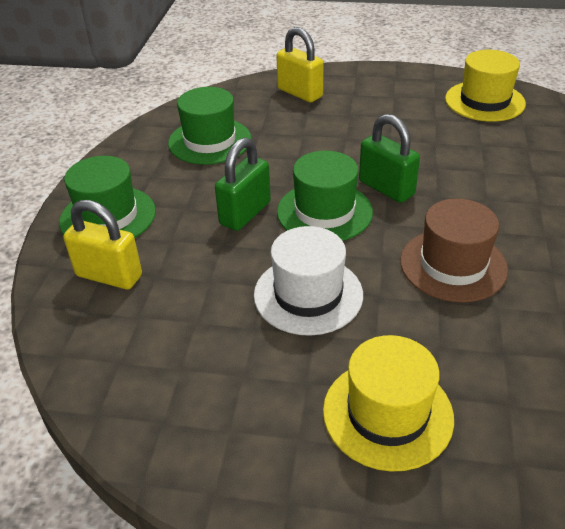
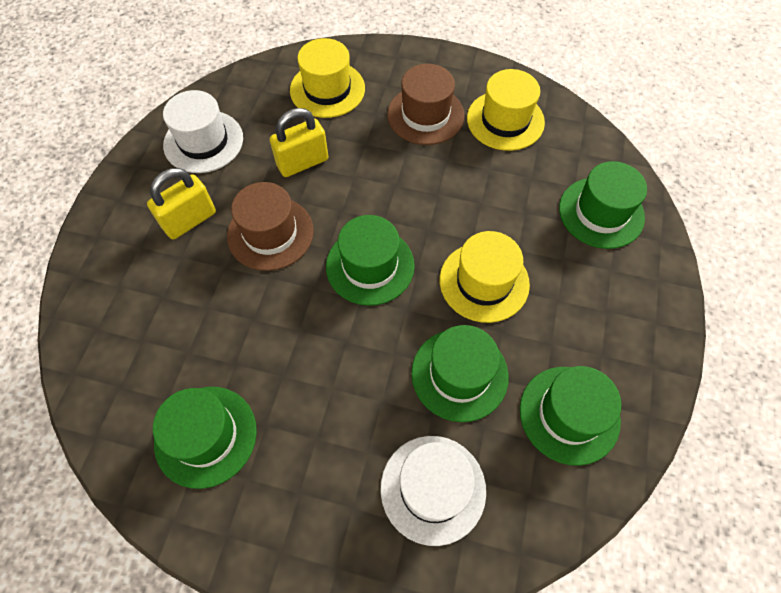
brown hat: 1 -> 2
green hat: 3 -> 5
green padlock: 2 -> 0
white hat: 1 -> 2
yellow hat: 2 -> 3

